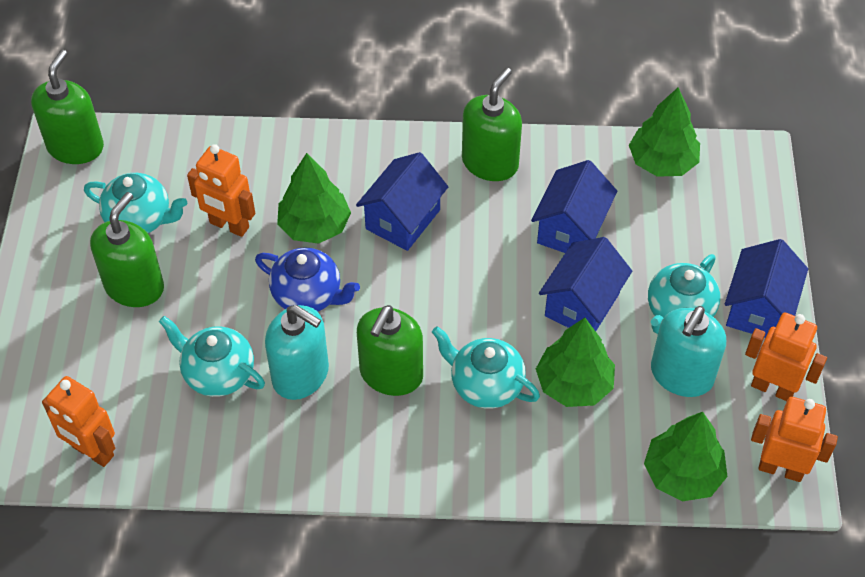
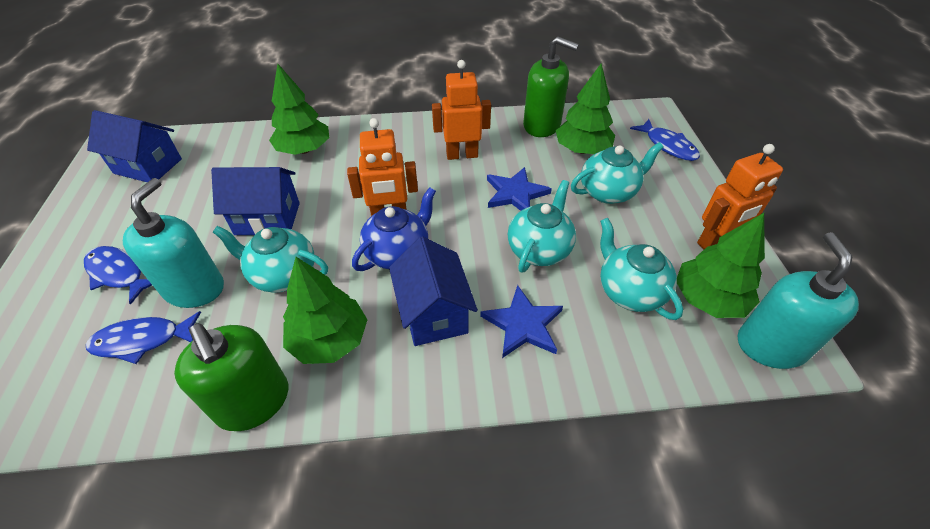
blue fish: 0 -> 3
blue house: 4 -> 3
blue star: 0 -> 2
green soap dispenser: 4 -> 2
orange robot: 4 -> 3

